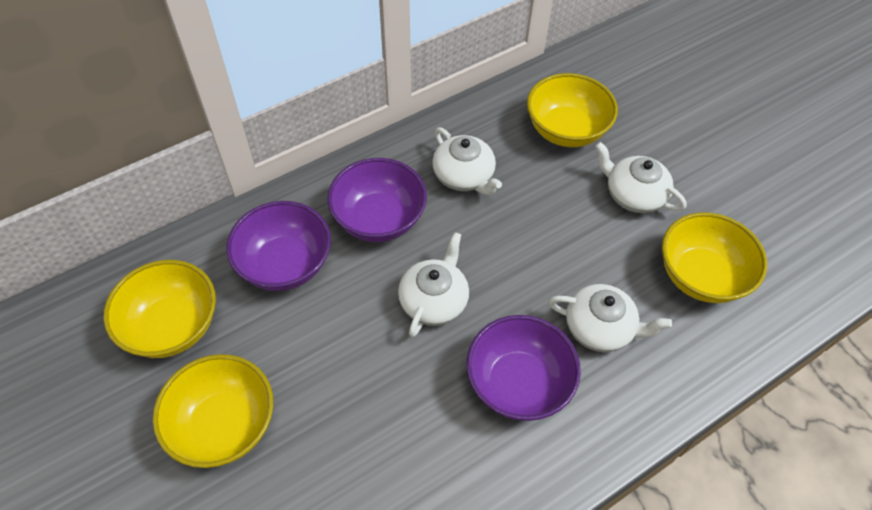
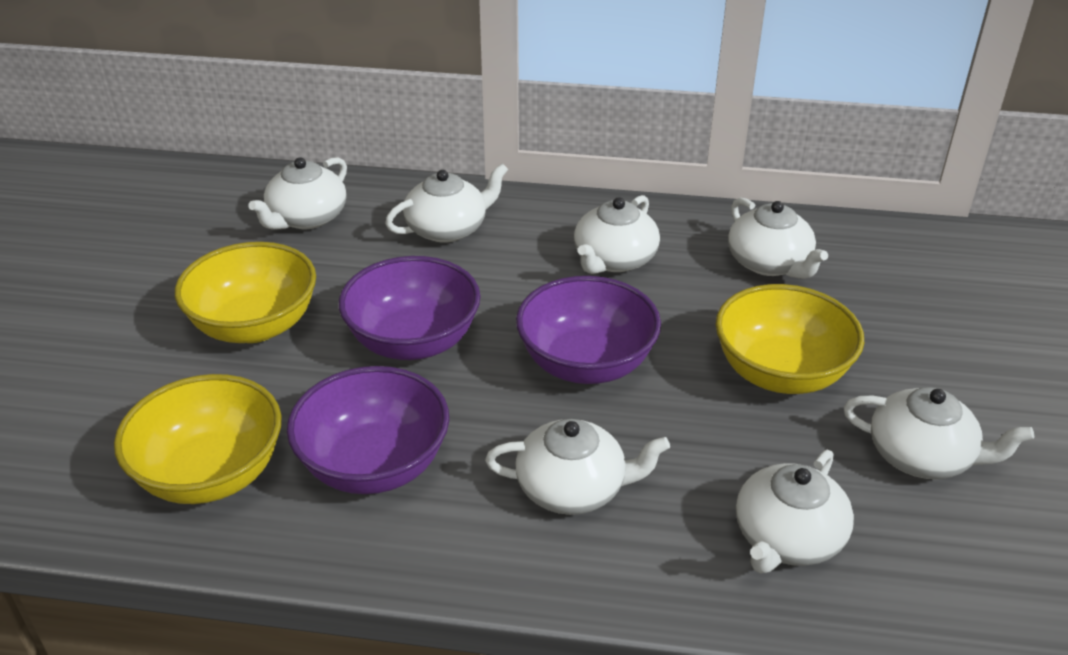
white teapot: 4 -> 7
yellow bowl: 4 -> 3

